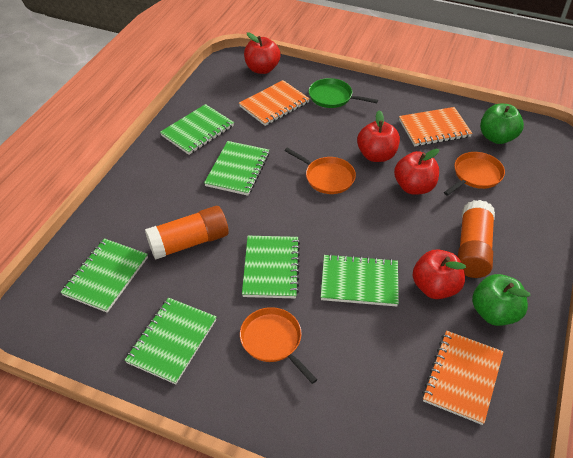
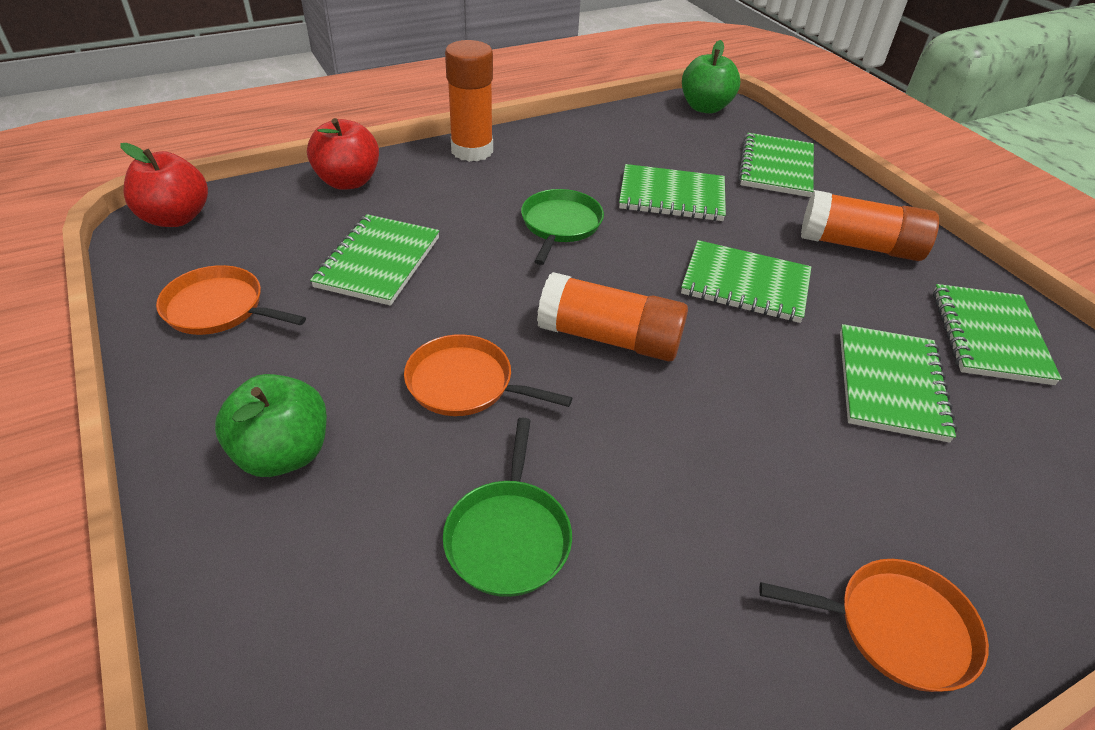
green pan: 1 -> 2
orange glue stick: 2 -> 3
orange notebook: 3 -> 0
red apple: 4 -> 2

